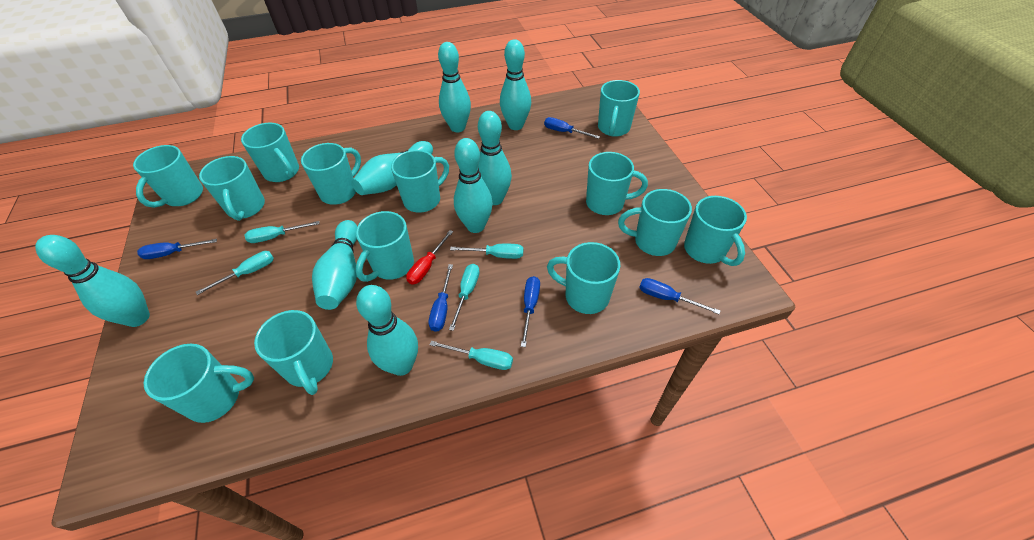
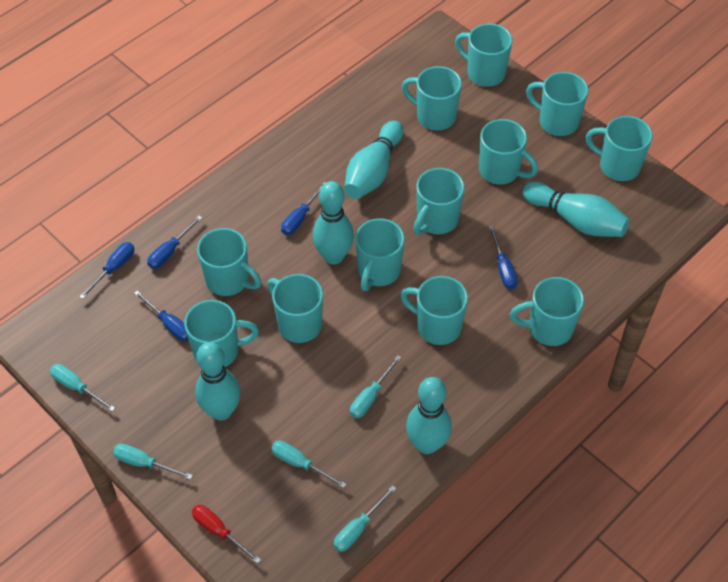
turquoise bowling pin: 8 -> 5
turquoise mug: 13 -> 12

